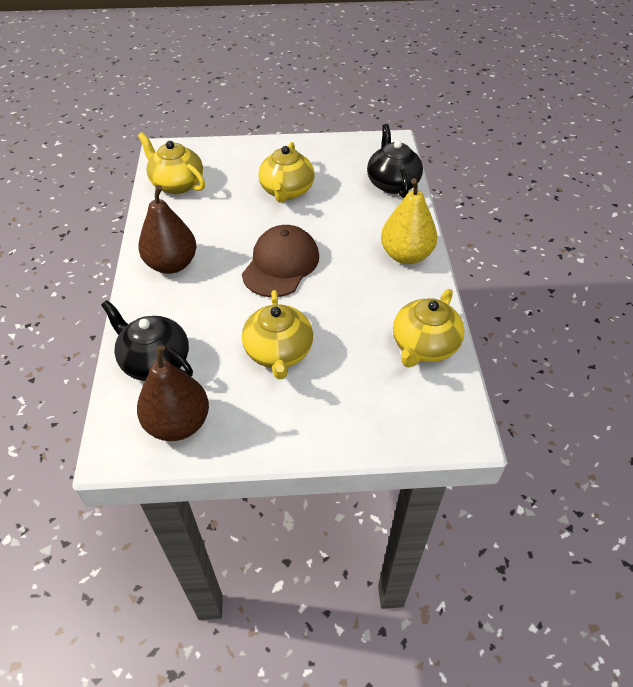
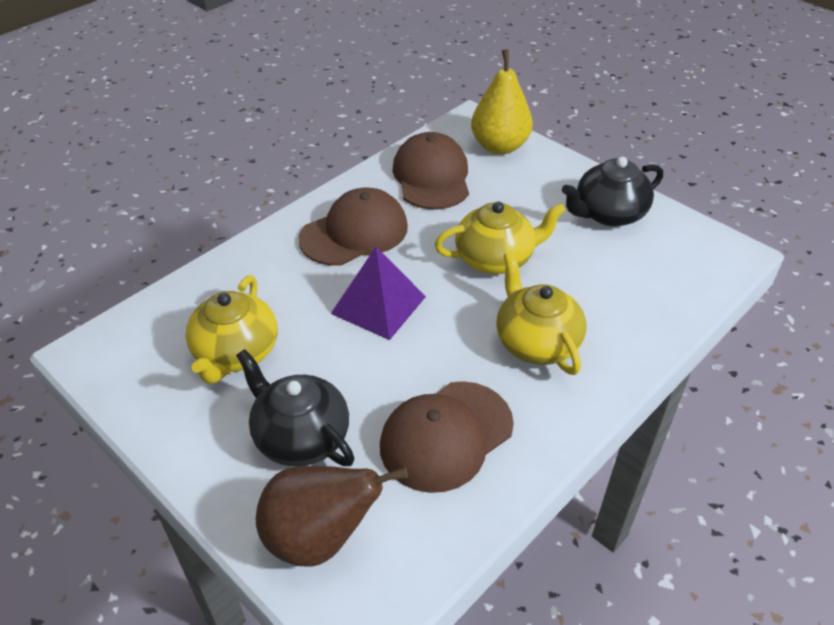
brown cap: 1 -> 3
brown pear: 2 -> 1
purple pyramid: 0 -> 1
yellow teapot: 4 -> 3

